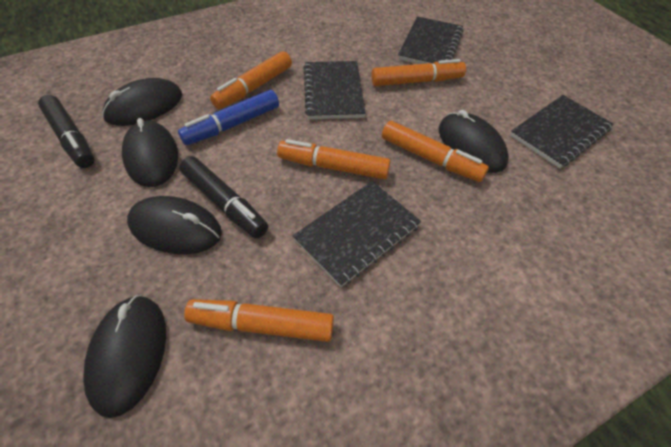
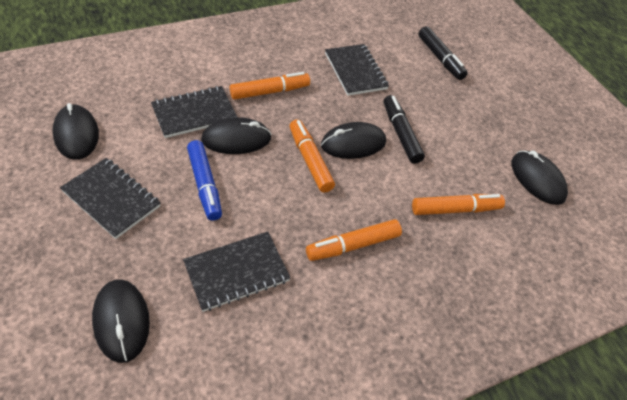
orange marker: 5 -> 4

